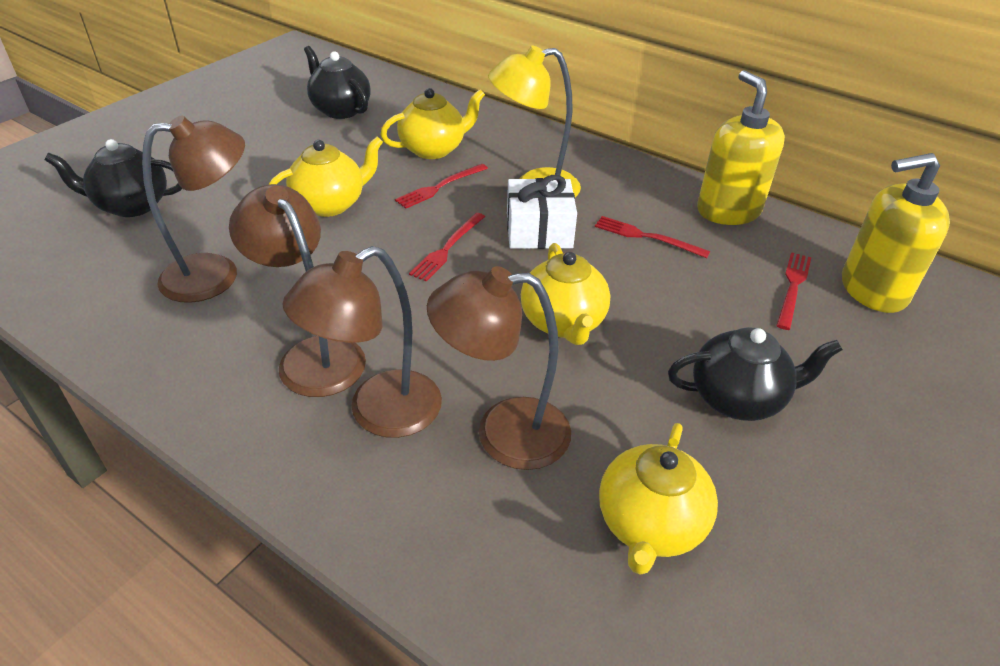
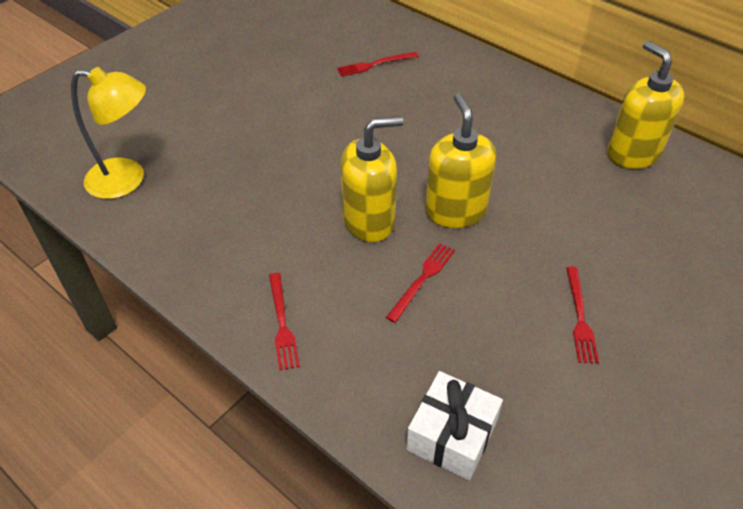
black teapot: 3 -> 0
brown lamp: 4 -> 0
yellow soap dispenser: 2 -> 3
yellow teapot: 4 -> 0

